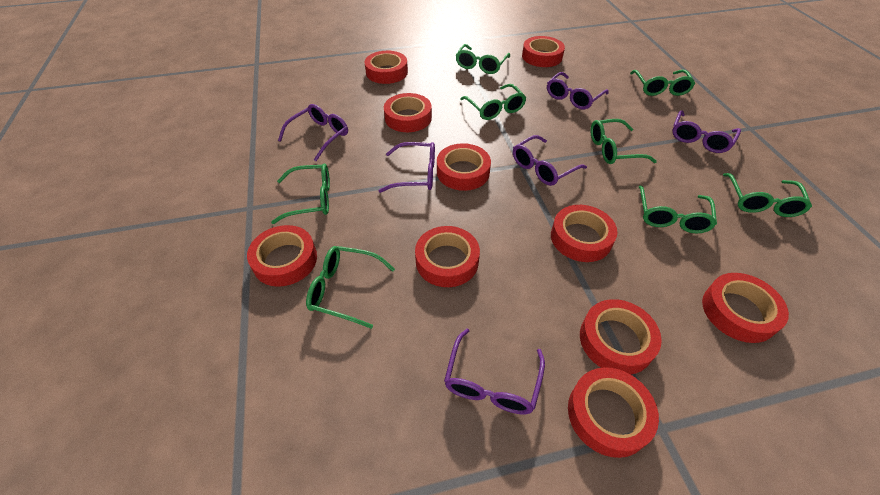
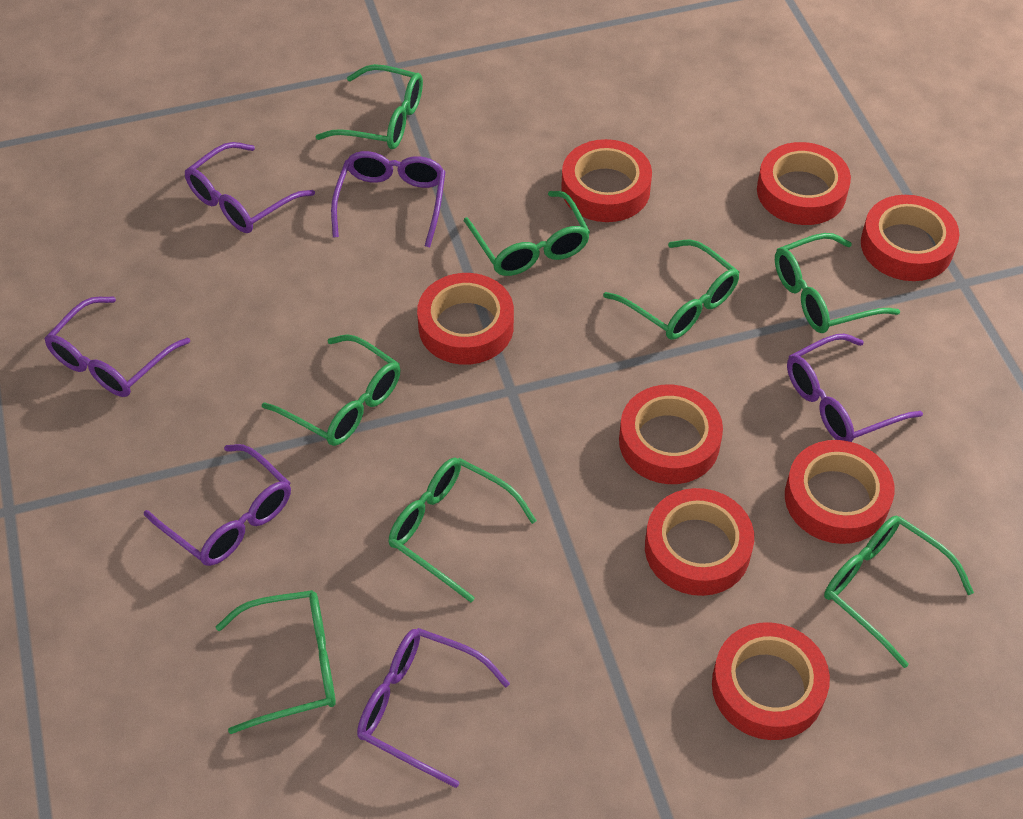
red tape: 10 -> 8

